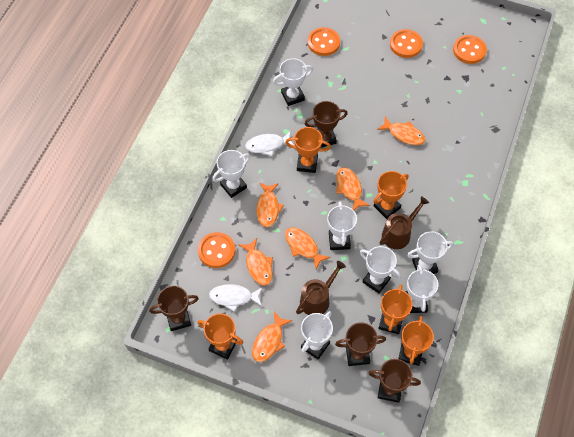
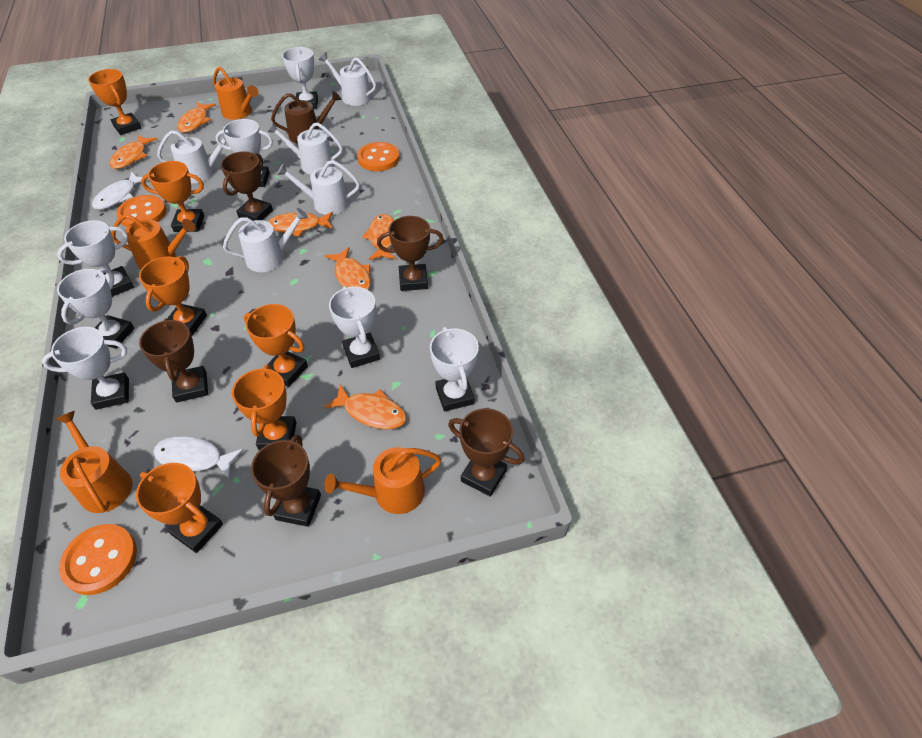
brown trophy: 4 -> 5
brown watering can: 2 -> 1
orange button: 4 -> 3
orange trophy: 5 -> 6
orange watering can: 0 -> 4
white watering can: 0 -> 5

